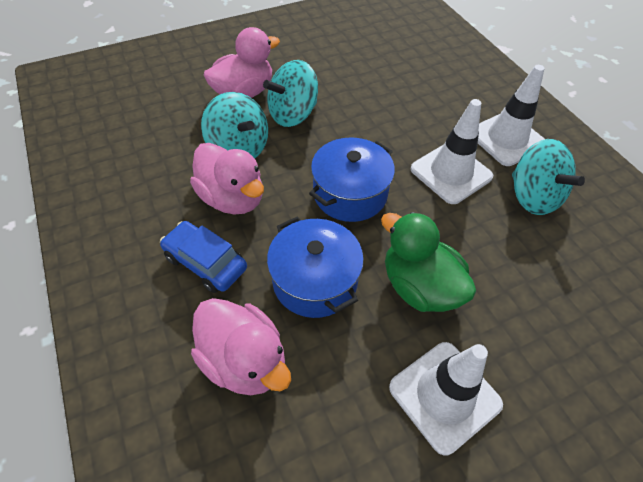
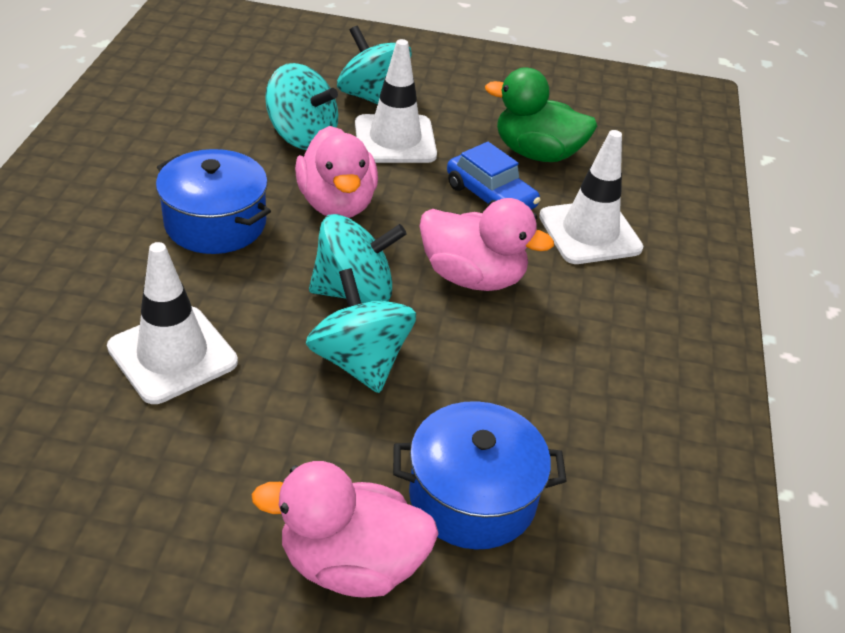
turquoise spinning top: 3 -> 4

